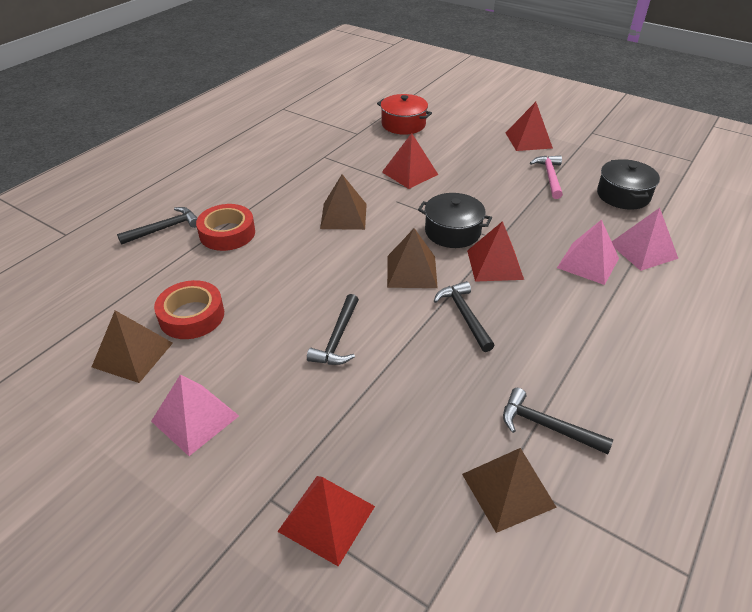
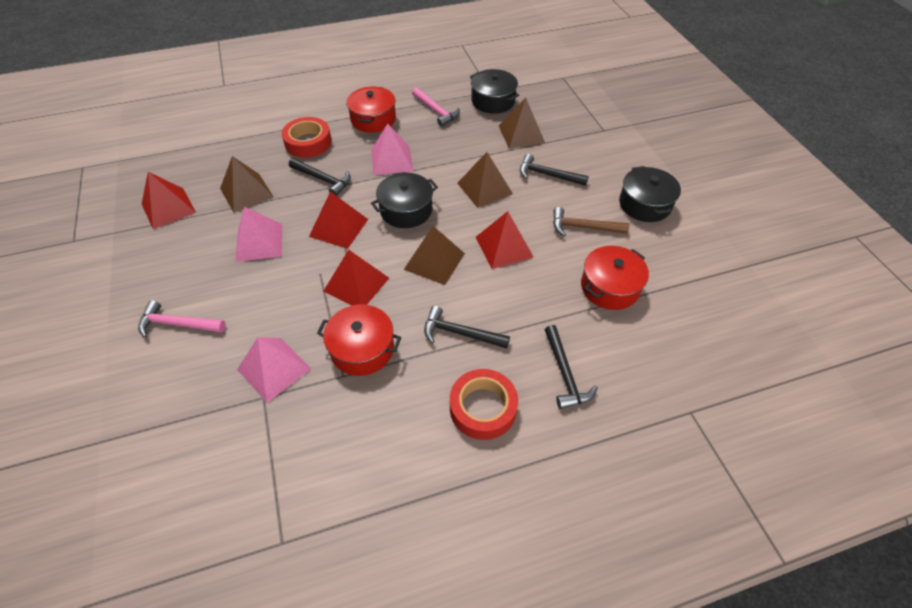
black pot: 2 -> 3
brown hammer: 0 -> 1
pink hammer: 1 -> 2
red pot: 1 -> 3

